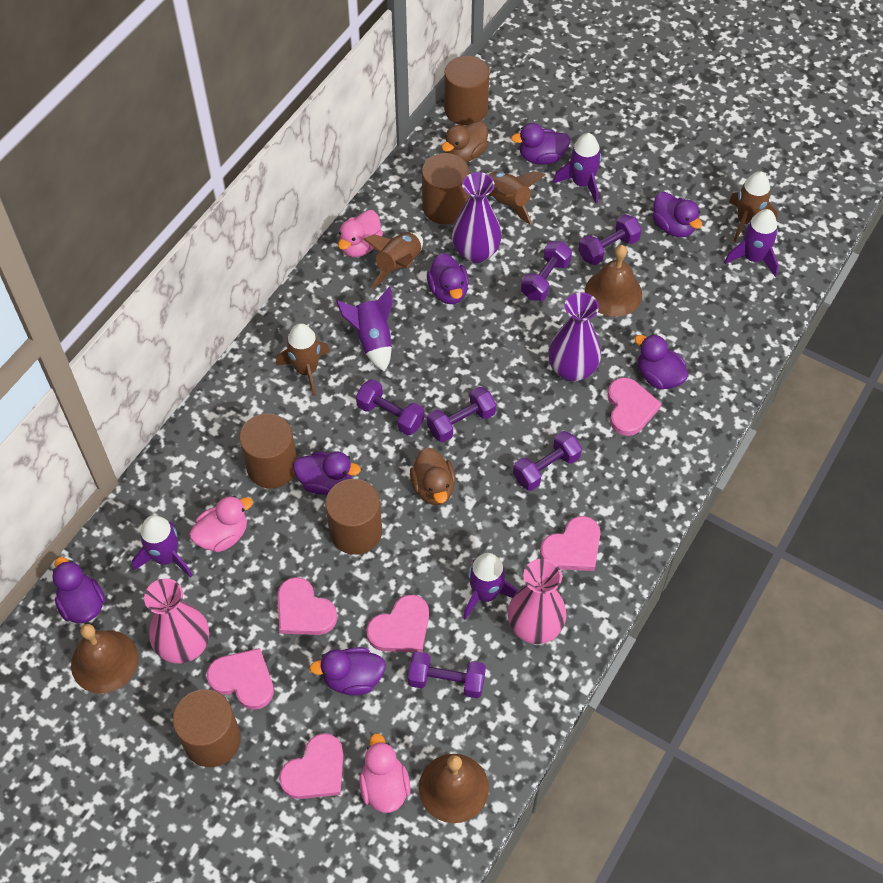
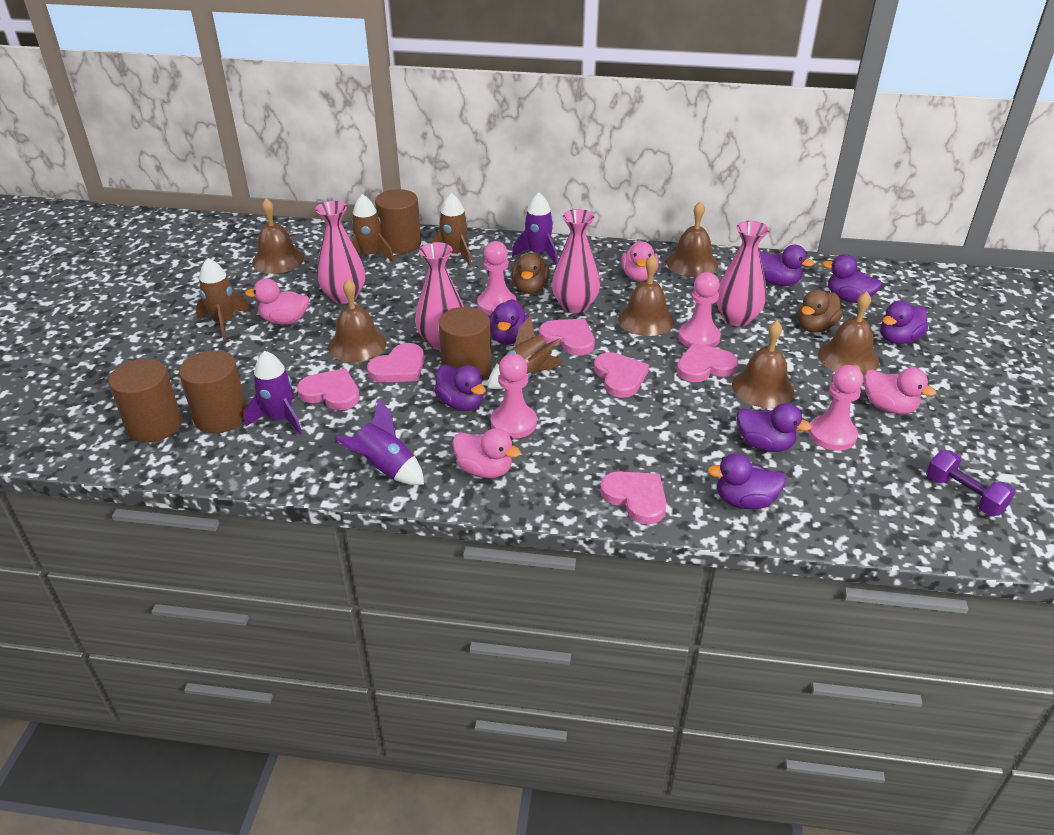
brown bell: 3 -> 6
brown cylinder: 5 -> 4
pink duck: 3 -> 4
pink pawn: 0 -> 4
pink vase: 2 -> 4
purple dumbbell: 6 -> 1
purple rocket: 5 -> 3
purple vase: 2 -> 0

